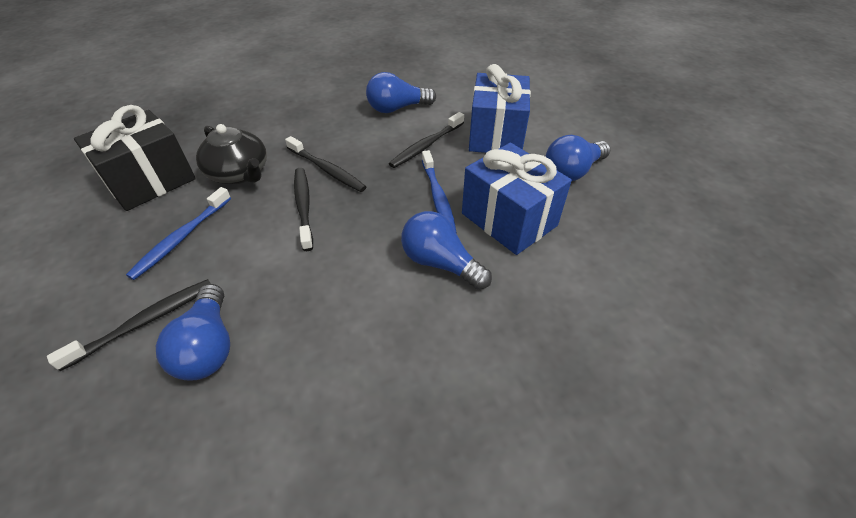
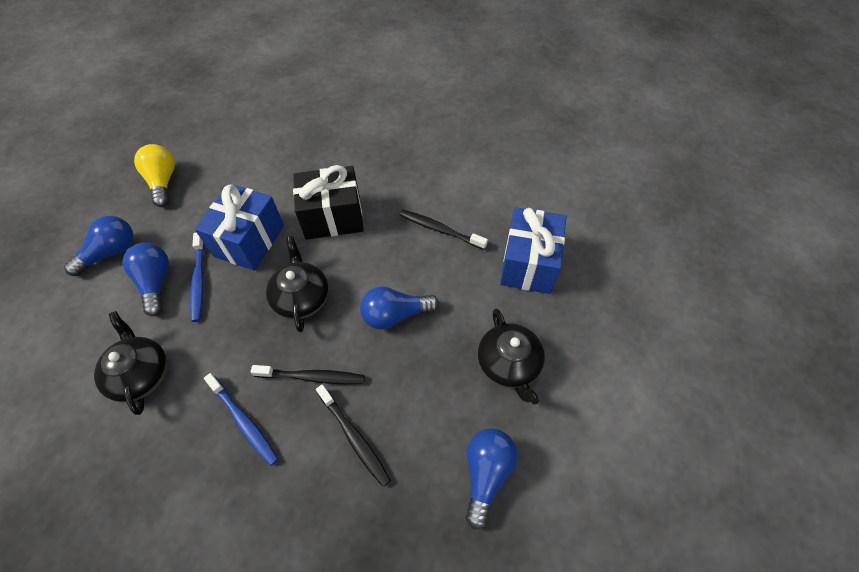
black teapot: 1 -> 3
black toothbrush: 4 -> 3
yellow light bulb: 0 -> 1

